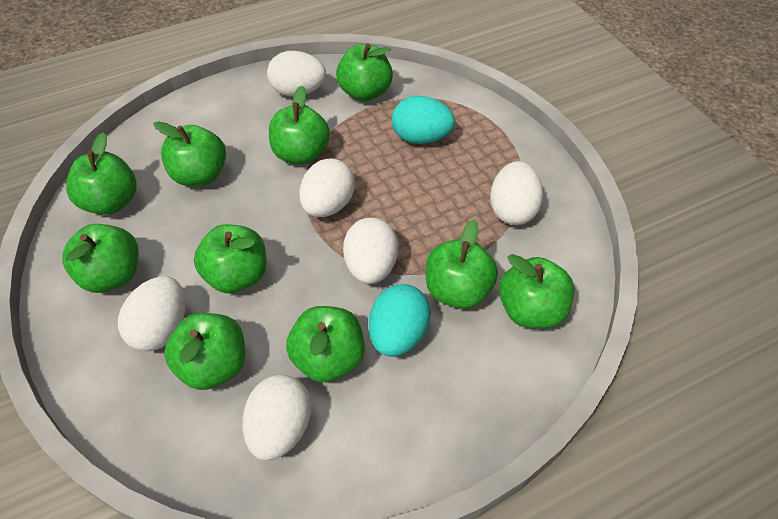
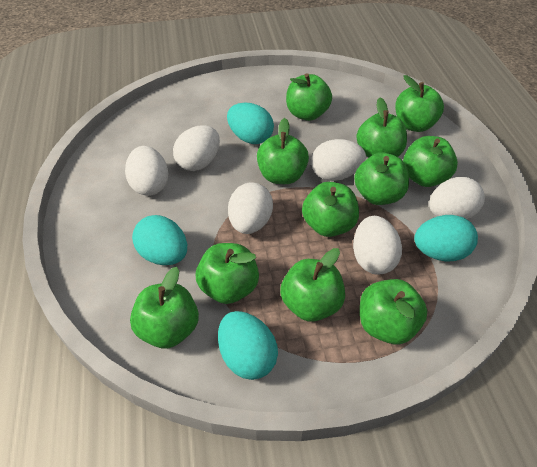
green apple: 10 -> 11
turquoise egg: 2 -> 4

